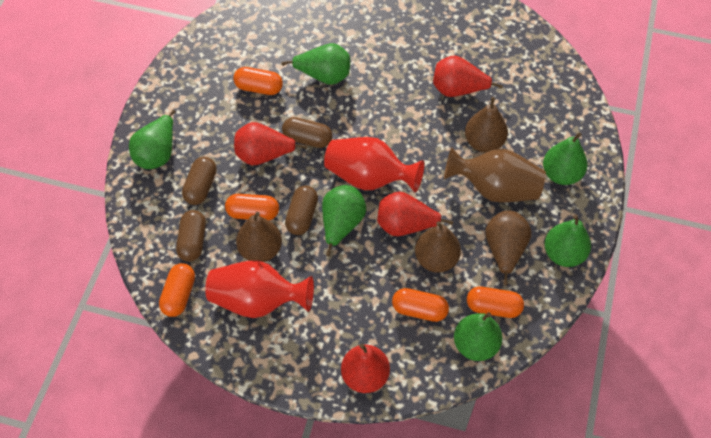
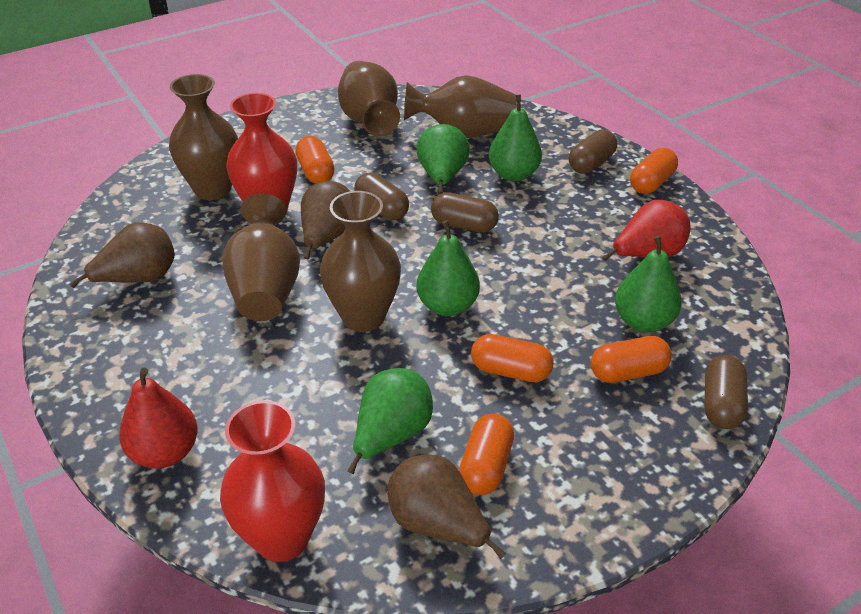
brown pear: 4 -> 3
brown vase: 1 -> 5
green pear: 6 -> 5
red pear: 4 -> 2

